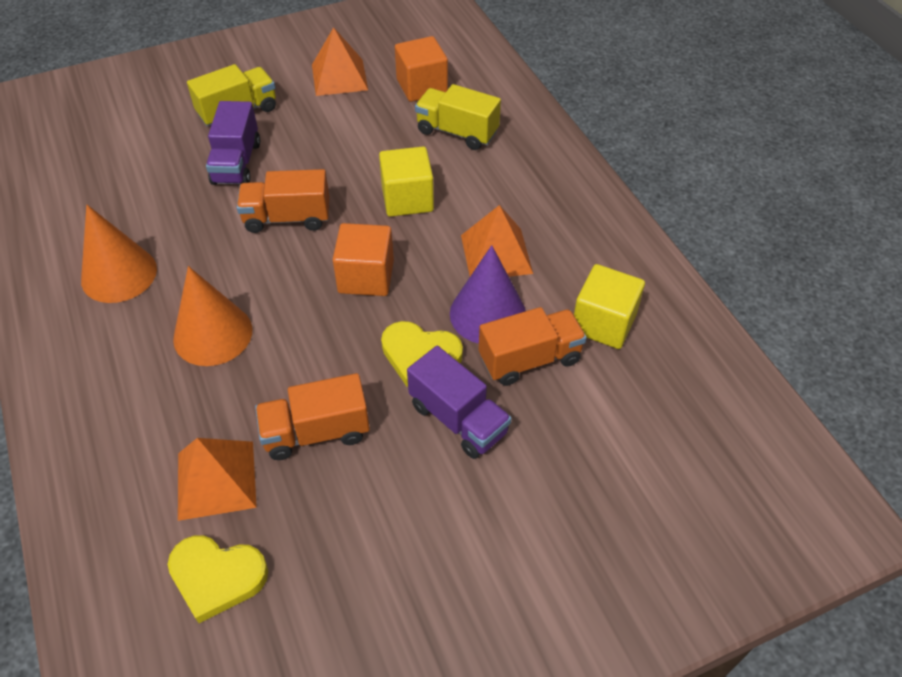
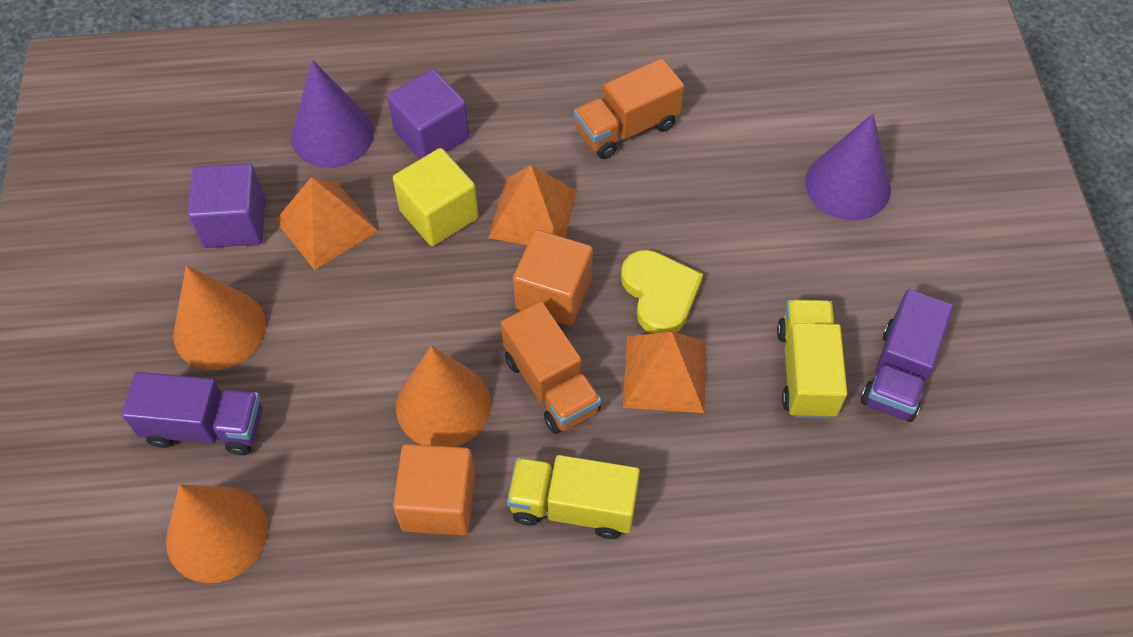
orange cone: 2 -> 3
orange truck: 3 -> 2
purple cone: 1 -> 2
purple cube: 0 -> 2
yellow cube: 2 -> 1
yellow heart: 2 -> 1

